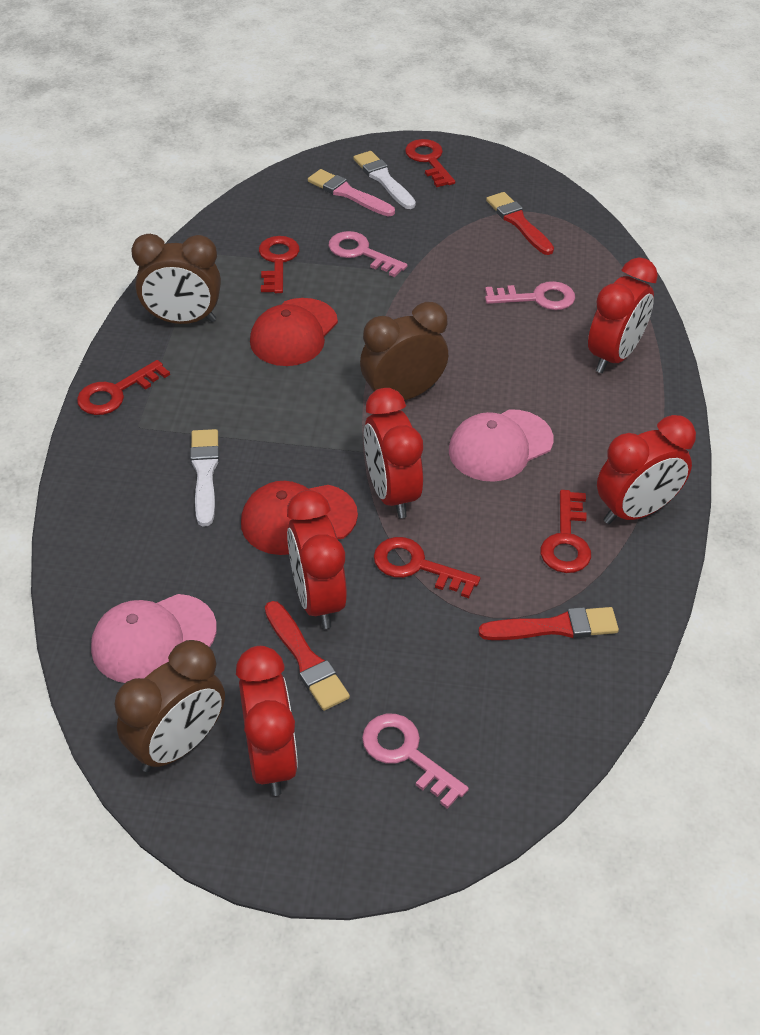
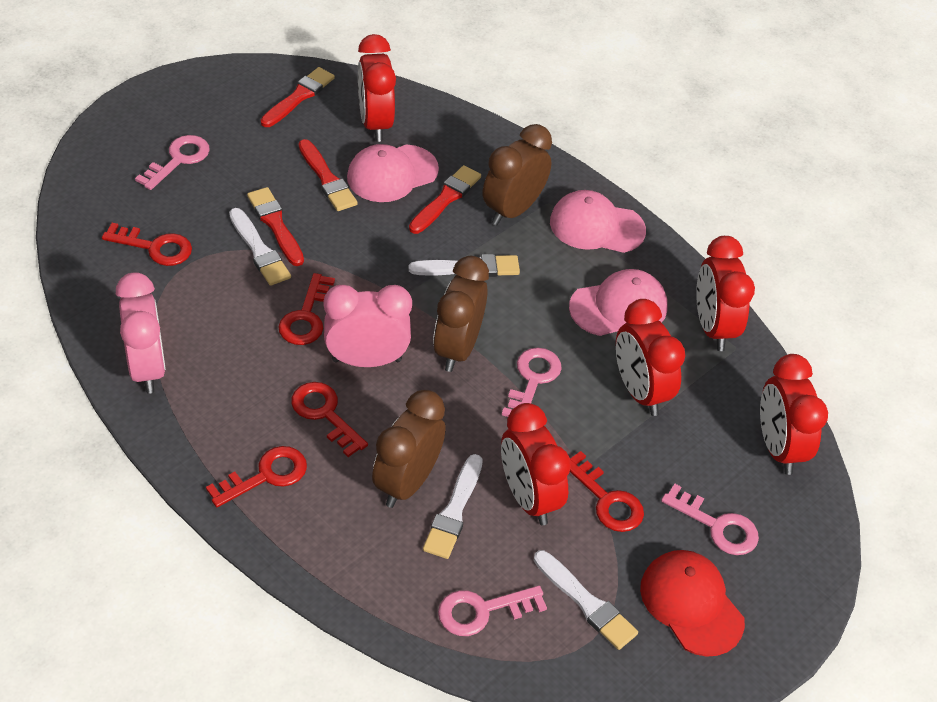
pink brush: 1 -> 0
pink cap: 2 -> 3
pink clock: 0 -> 2
pink key: 3 -> 4
red brush: 3 -> 4
red cap: 2 -> 1
white brush: 2 -> 4

